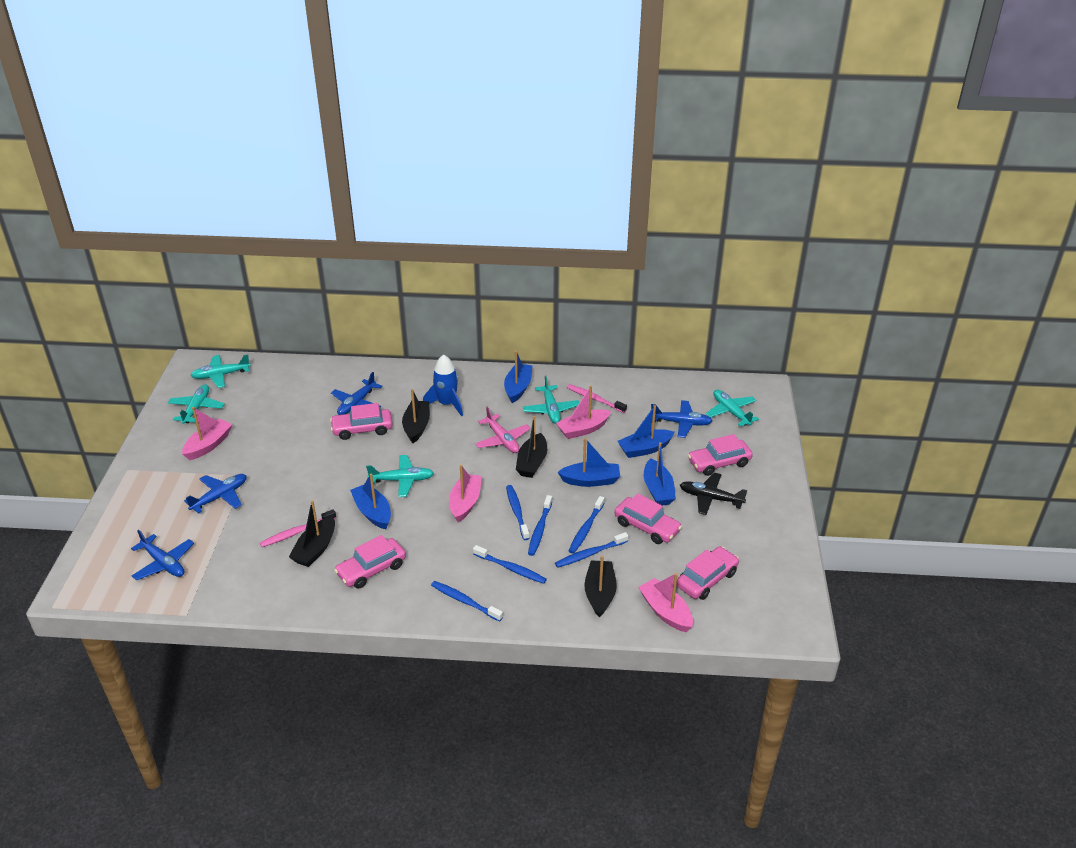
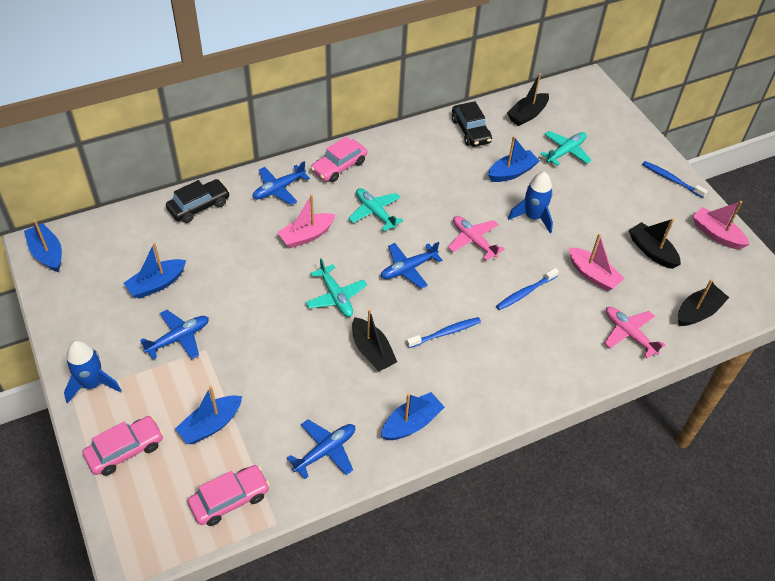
black car: 0 -> 2
black plane: 1 -> 0
blue rocket: 1 -> 2
blue toothbrush: 6 -> 3
pink boat: 4 -> 3
pink car: 5 -> 3
pink plane: 1 -> 2
pink toothbrush: 2 -> 0
turquoise plane: 5 -> 3

